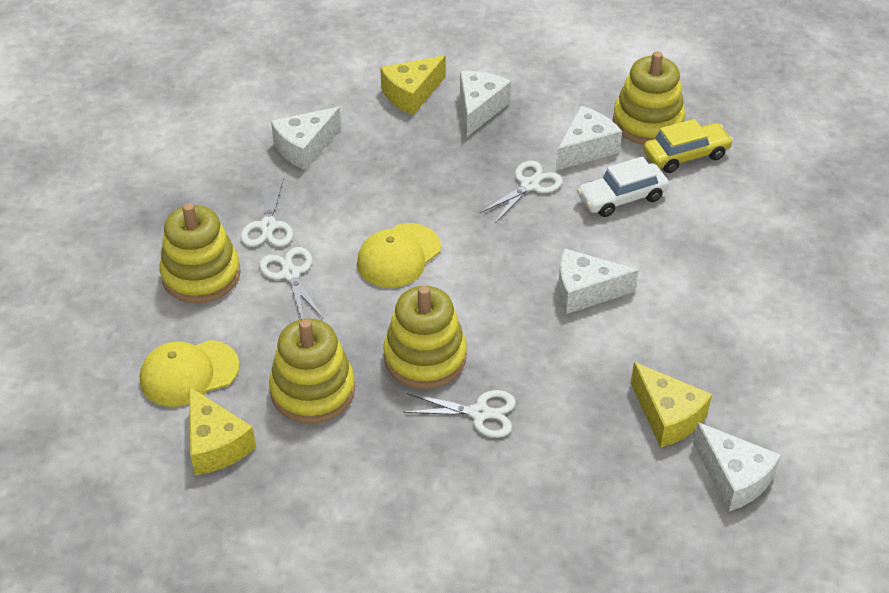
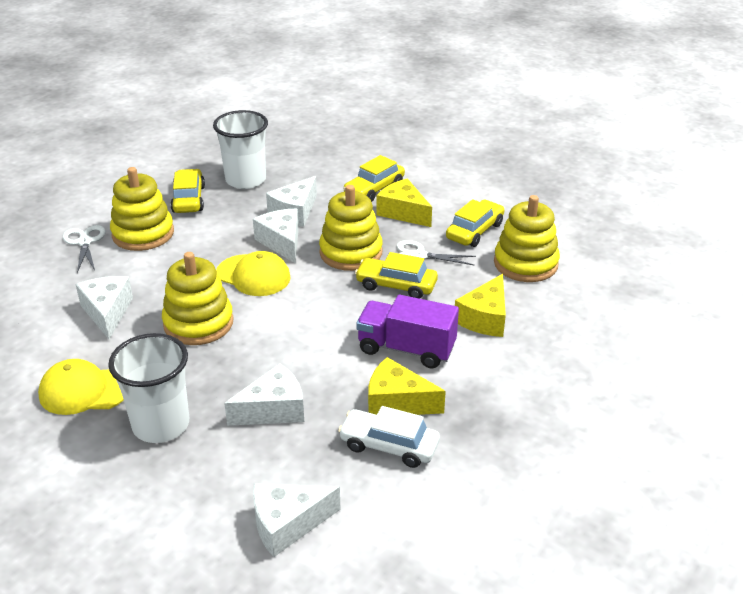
purple truck: 0 -> 1
white cup: 0 -> 2
white scissors: 4 -> 2
yellow car: 1 -> 4

